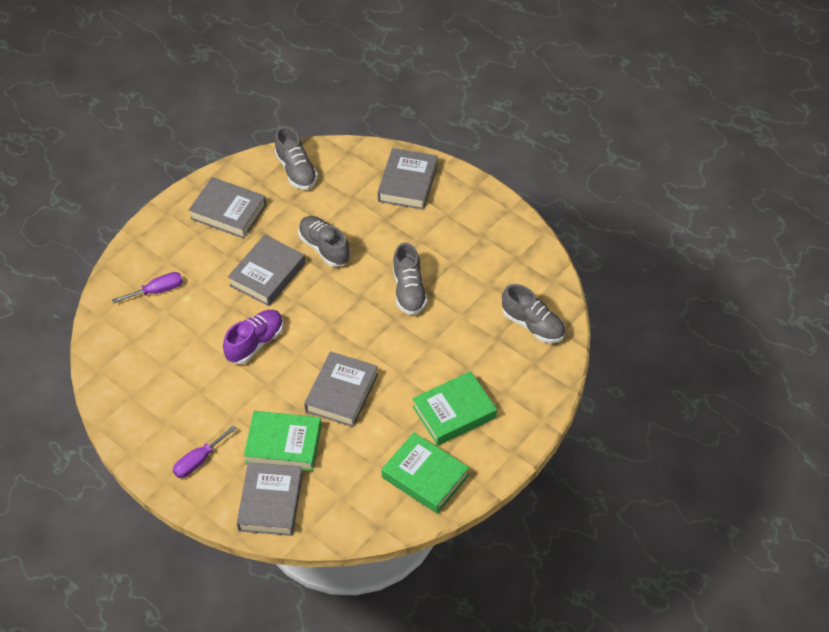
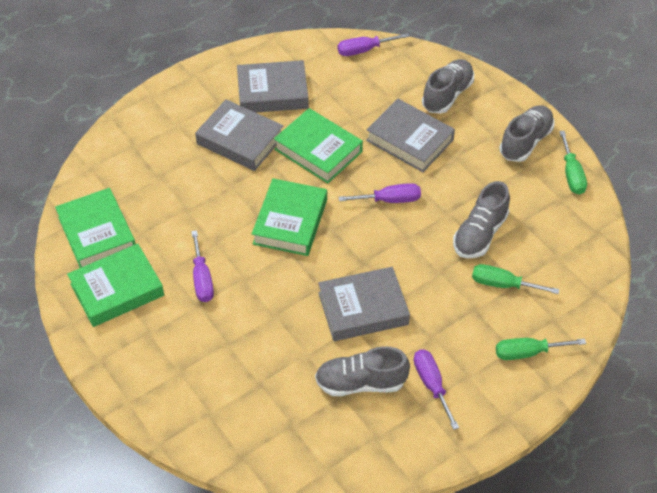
green book: 3 -> 4
green screwdriver: 0 -> 3
grey book: 5 -> 4
purple screwdriver: 2 -> 4
purple shoe: 1 -> 0

